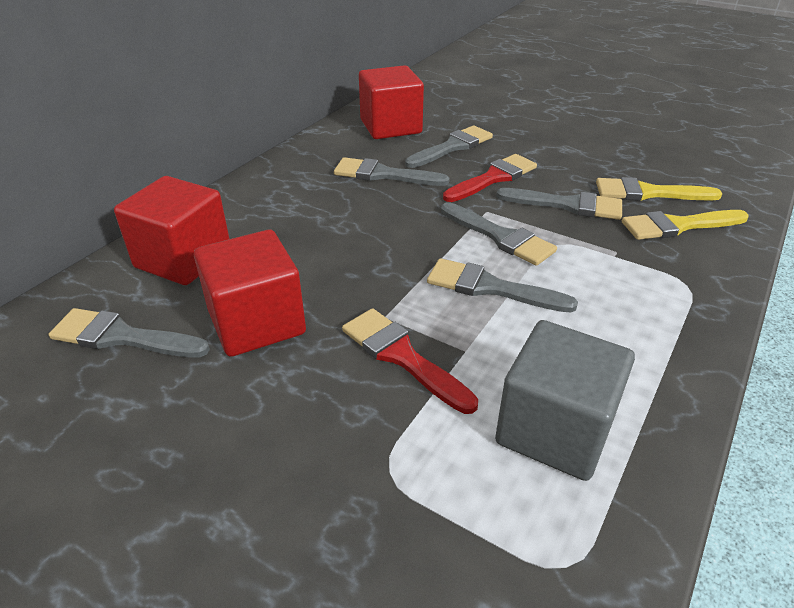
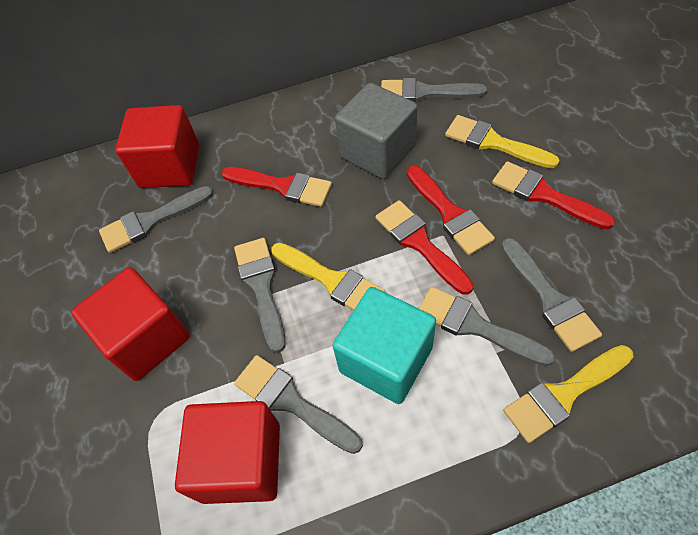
red brush: 2 -> 4
turquoise cube: 0 -> 1
yellow brush: 2 -> 3

